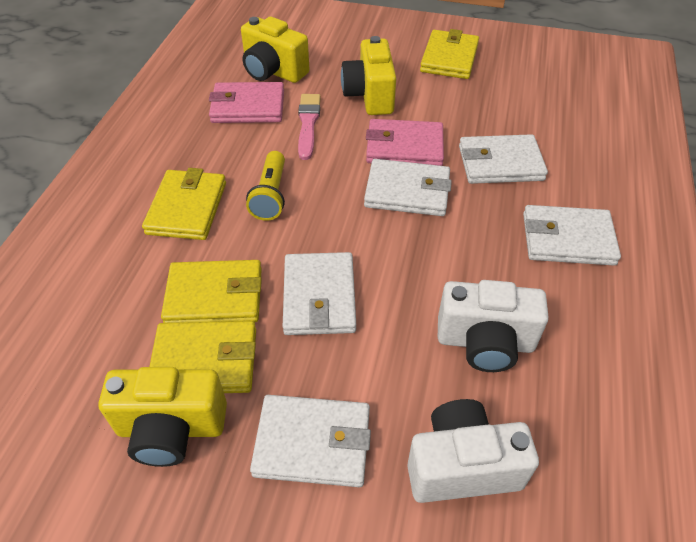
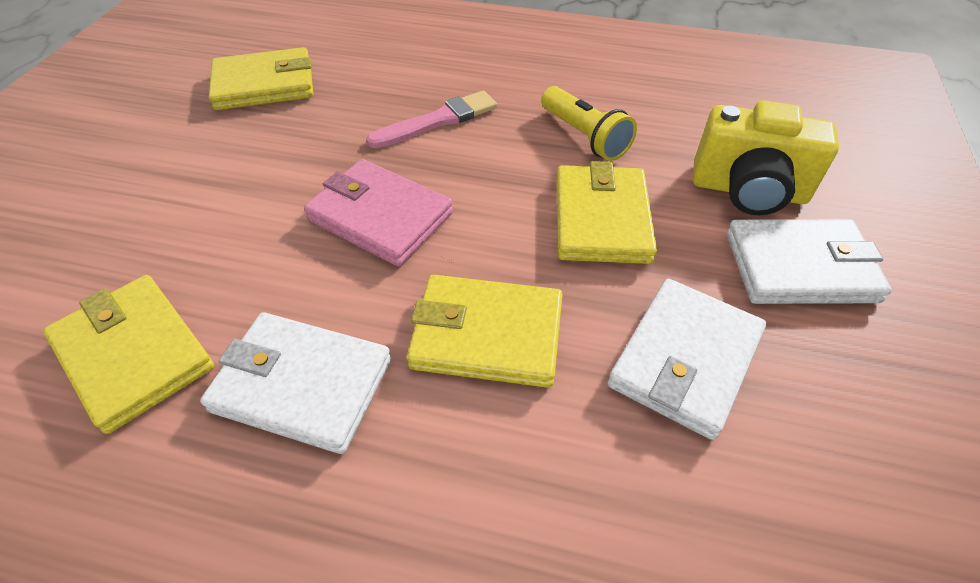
pink wallet: 2 -> 1
white camera: 2 -> 0
white wallet: 5 -> 3
yellow camera: 3 -> 1

